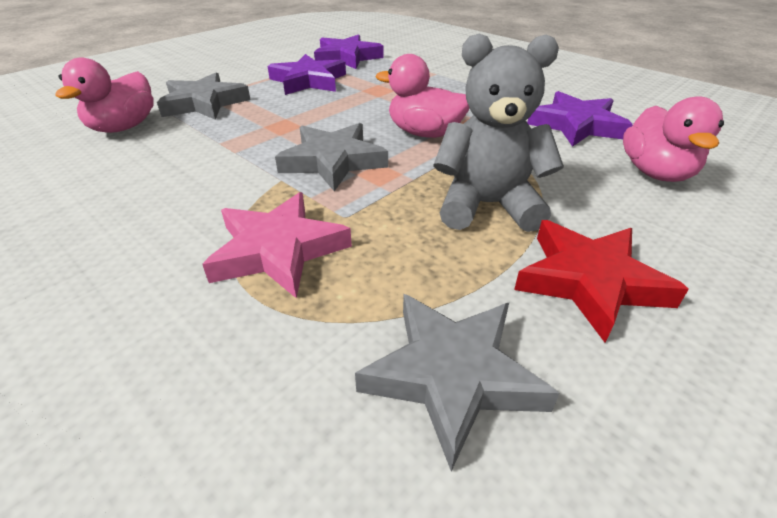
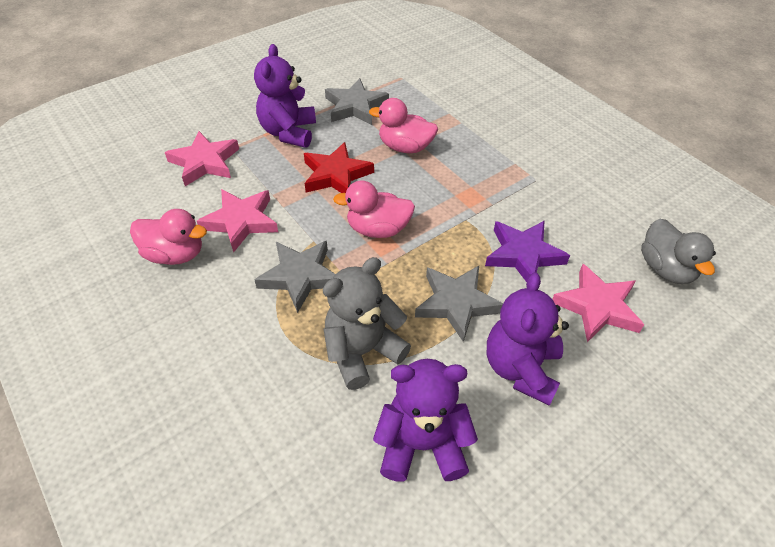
grey duck: 0 -> 1
pink star: 1 -> 3
purple star: 3 -> 1
purple teddy bear: 0 -> 3

